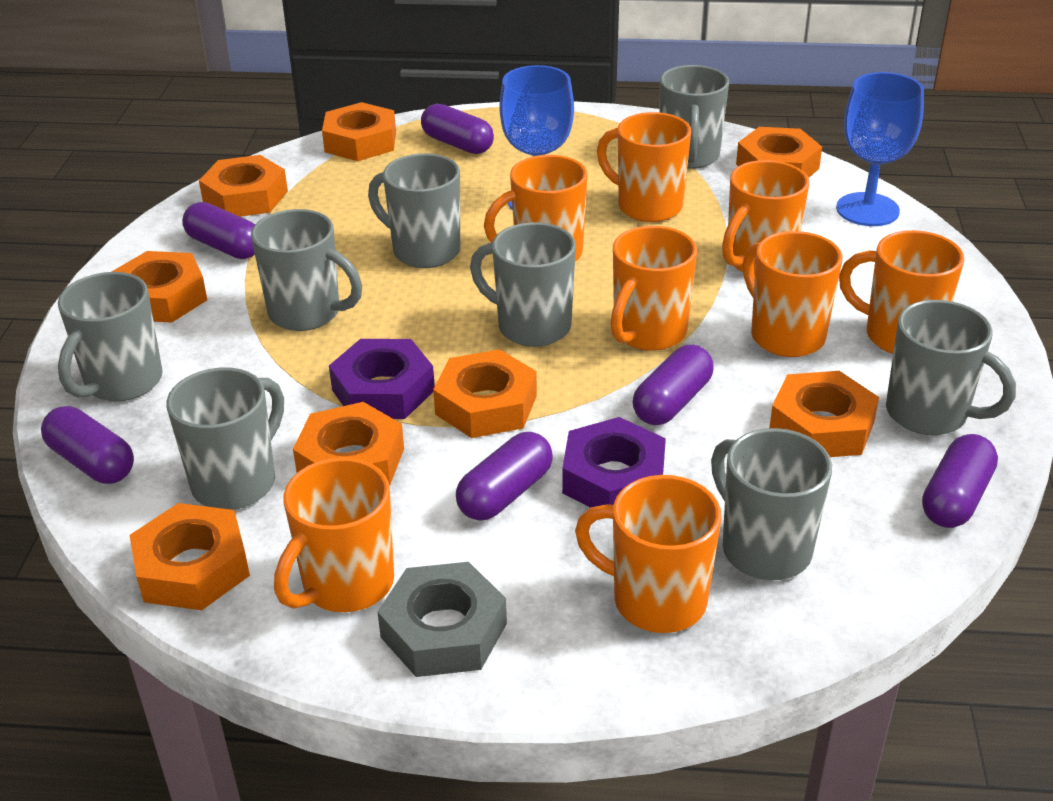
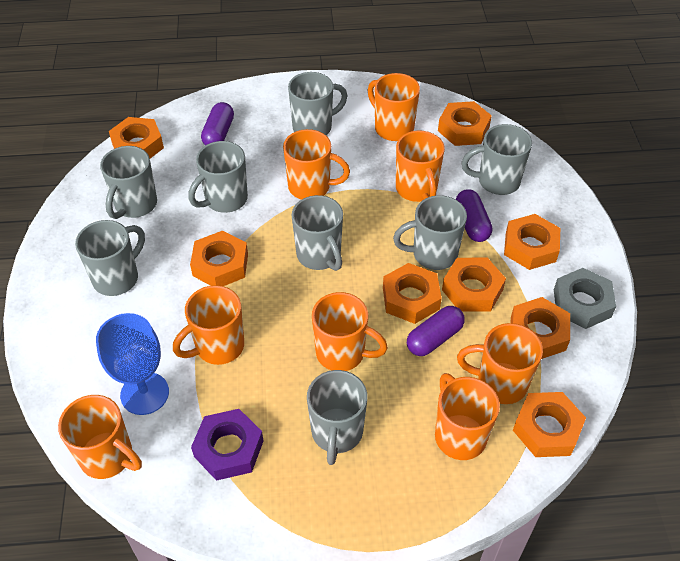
blue goblet: 2 -> 1
purple capsule: 6 -> 3
purple nut: 2 -> 1

